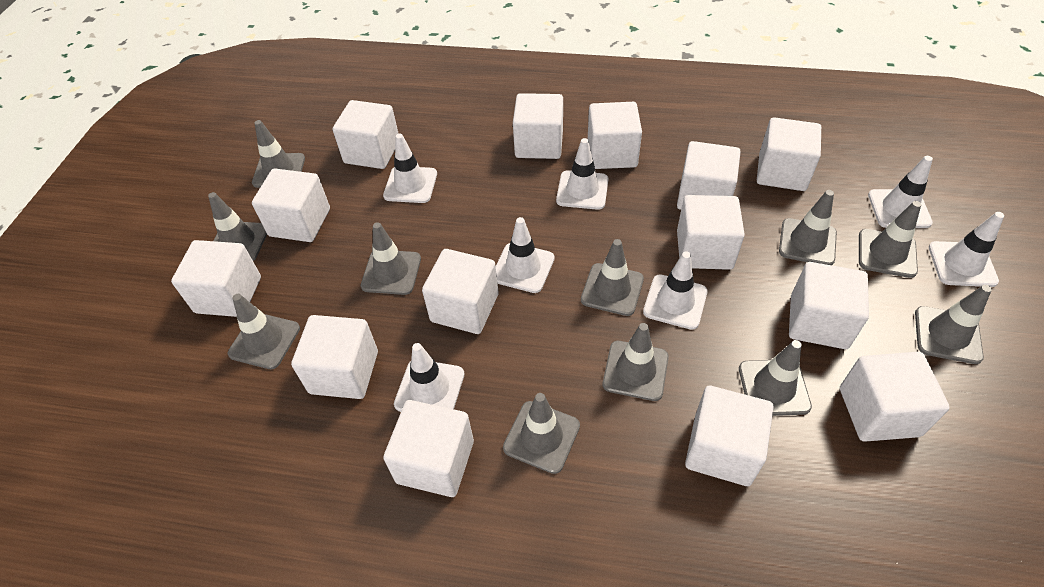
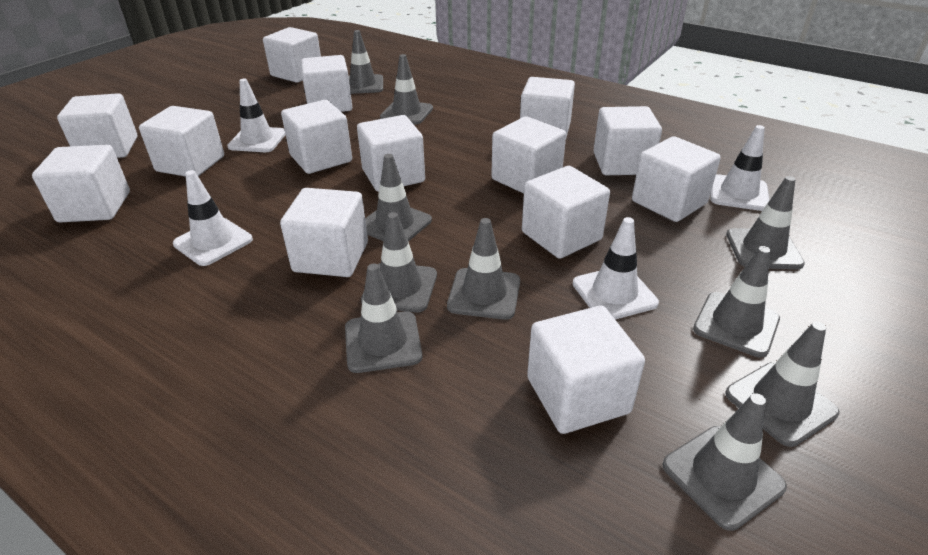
grey traffic cone: 11 -> 10
white traffic cone: 7 -> 4

